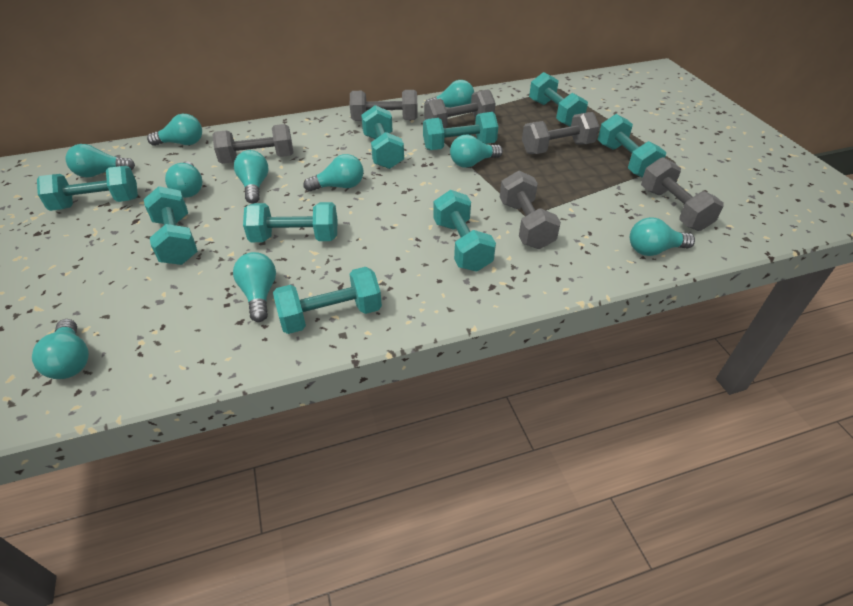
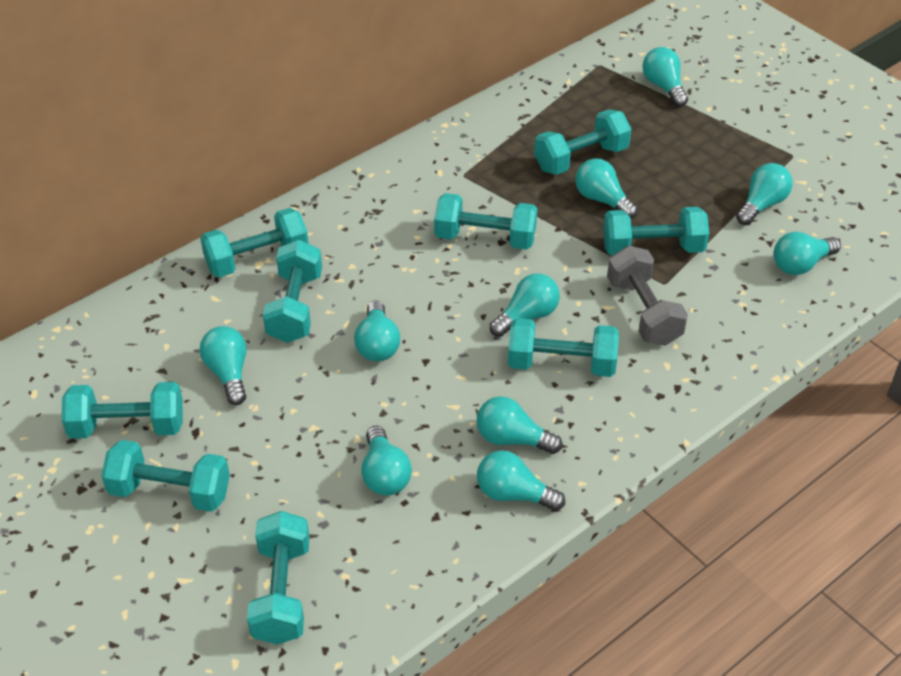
grey dumbbell: 6 -> 1

